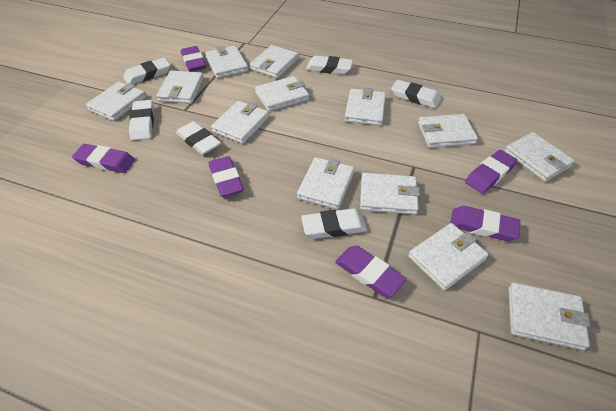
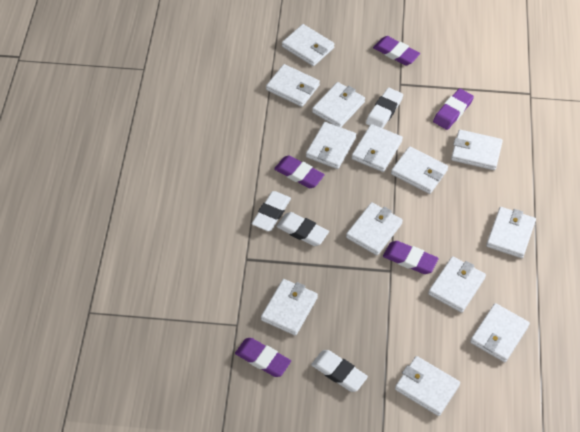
purple eraser: 6 -> 5
white eraser: 6 -> 4

